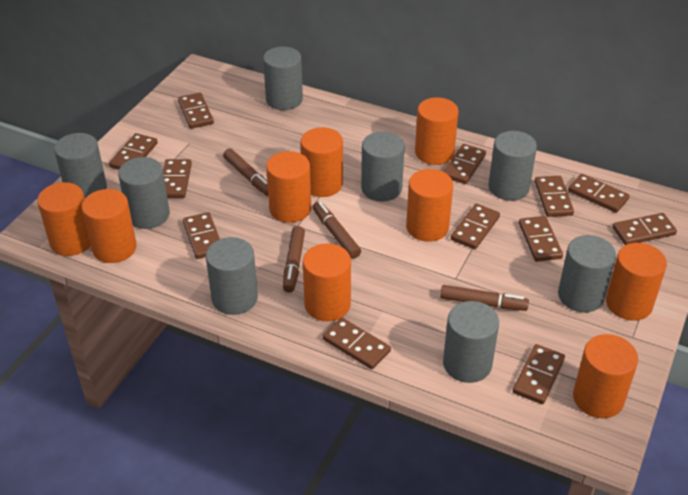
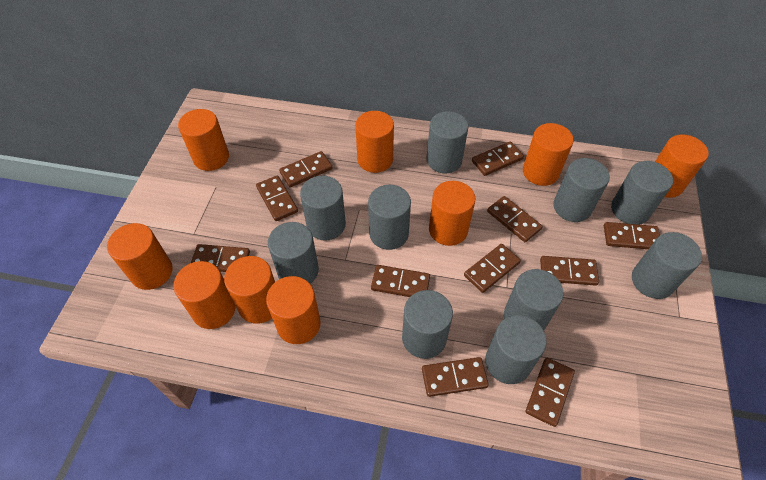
brown domino: 12 -> 11
brown marker: 4 -> 0
grey cylinder: 8 -> 10

